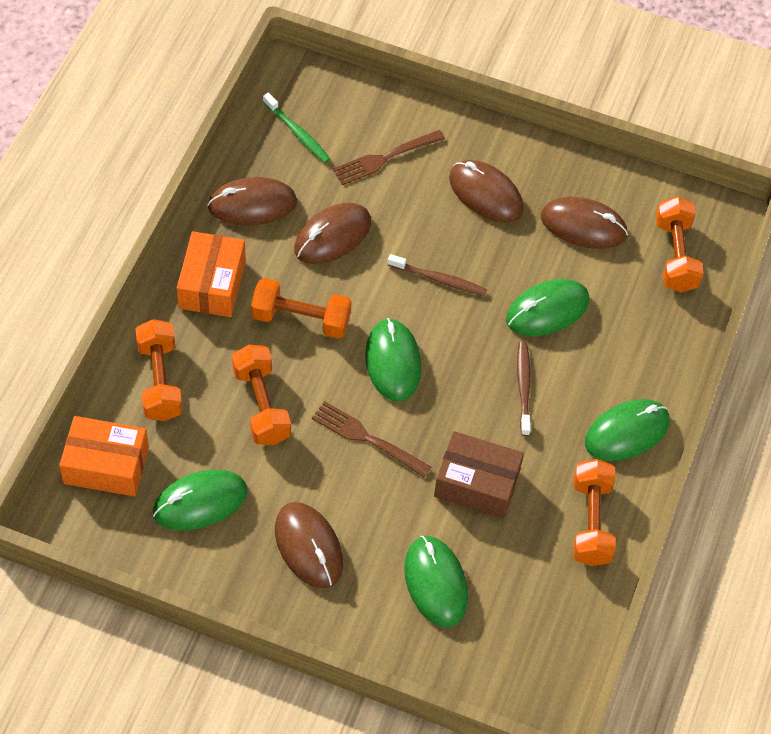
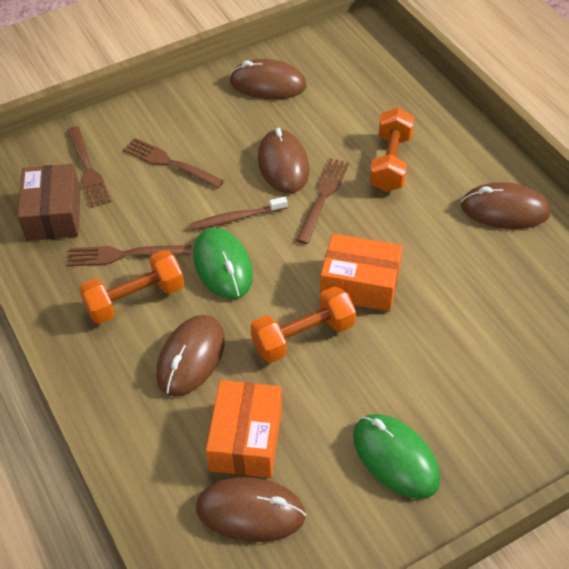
brown fork: 2 -> 4
brown toothbrush: 2 -> 1
green mouse: 5 -> 2
green toothbrush: 1 -> 0
orange dumbbell: 5 -> 3

